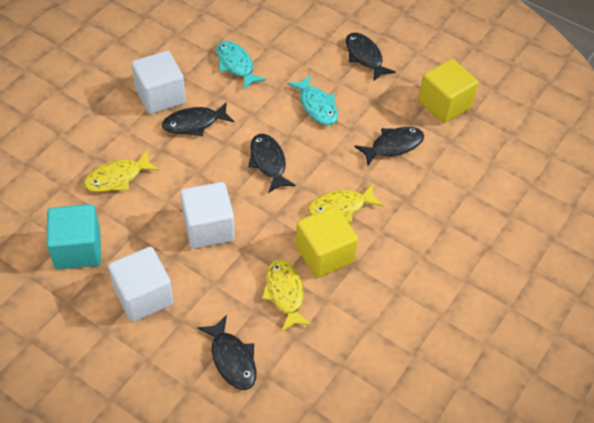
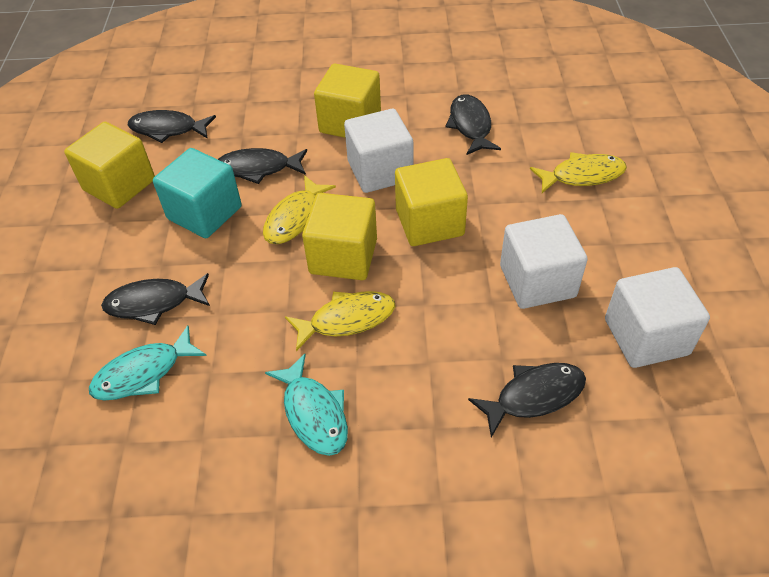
yellow cube: 2 -> 4

